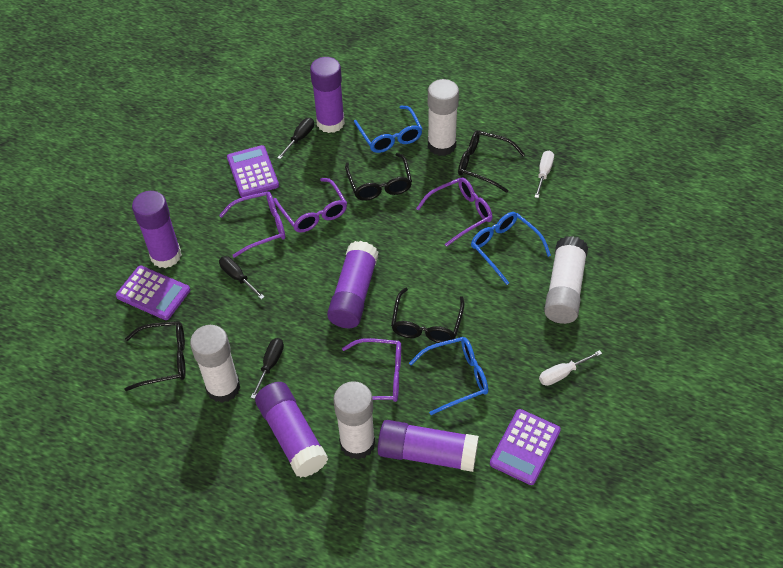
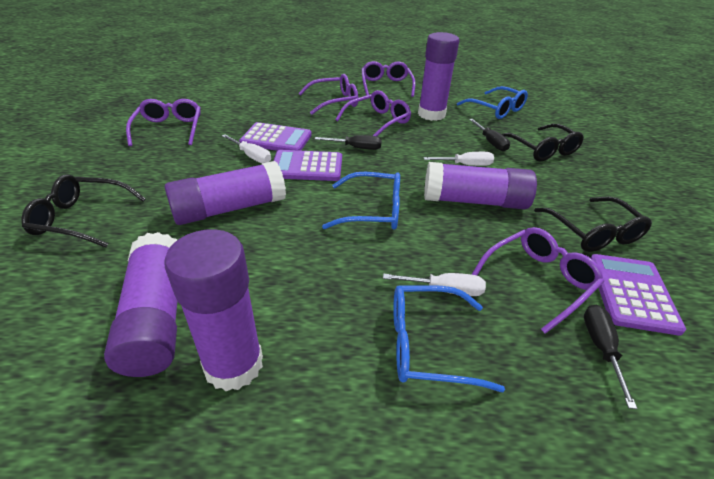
black glasses: 4 -> 3
purple glasses: 4 -> 5
white glue stick: 4 -> 0
white screwdriver: 2 -> 3

